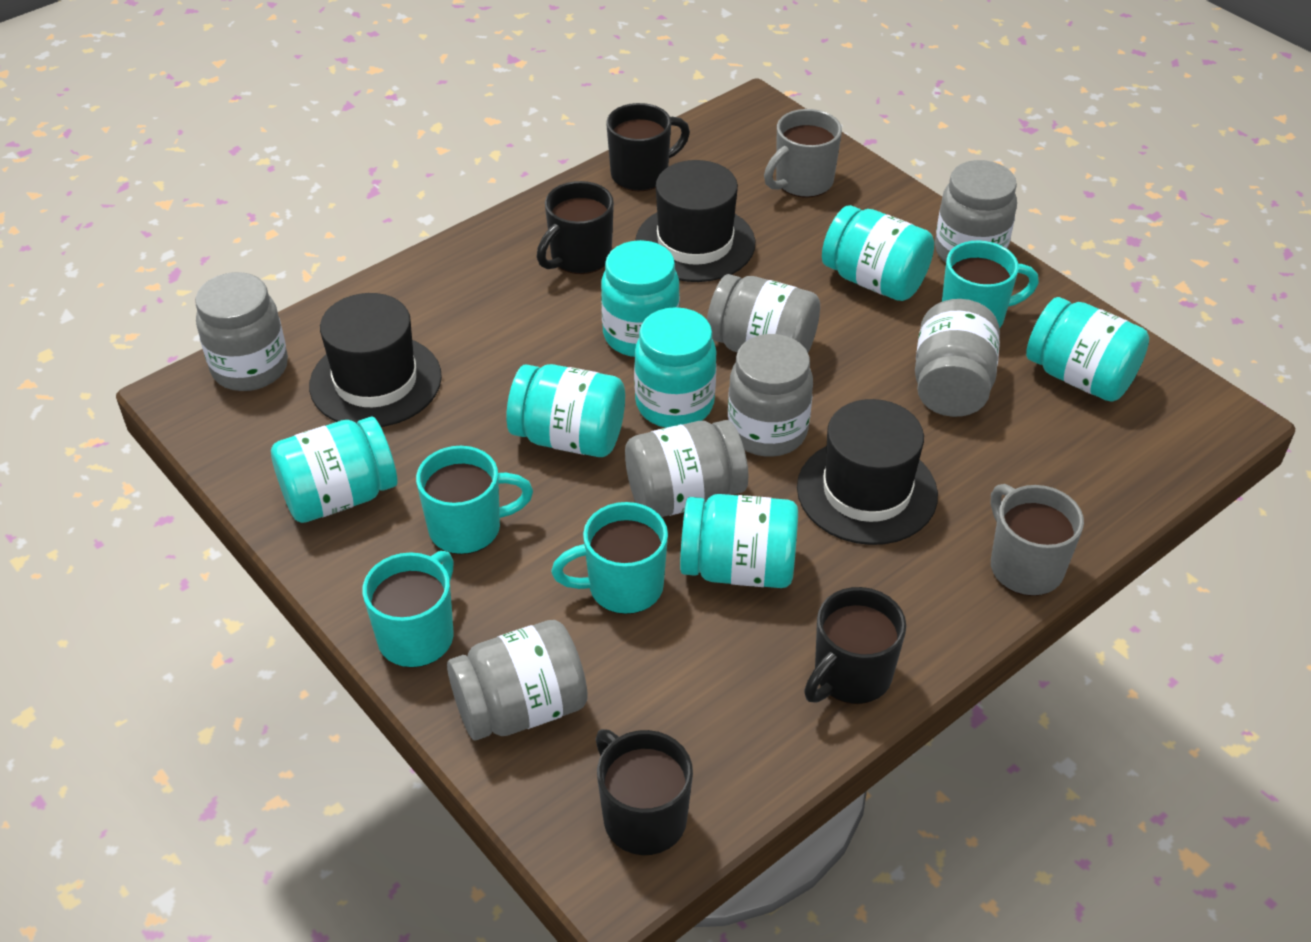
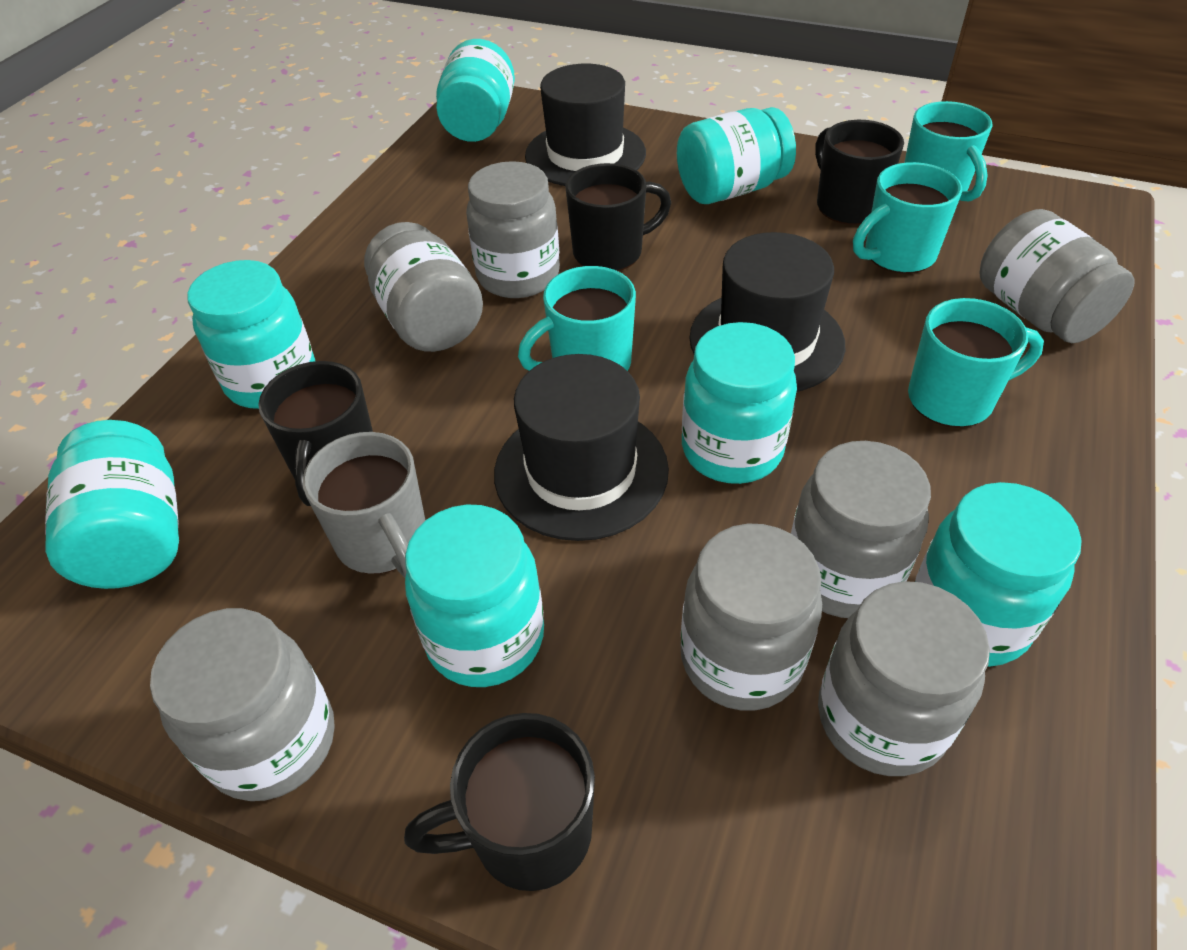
grey mug: 2 -> 1

